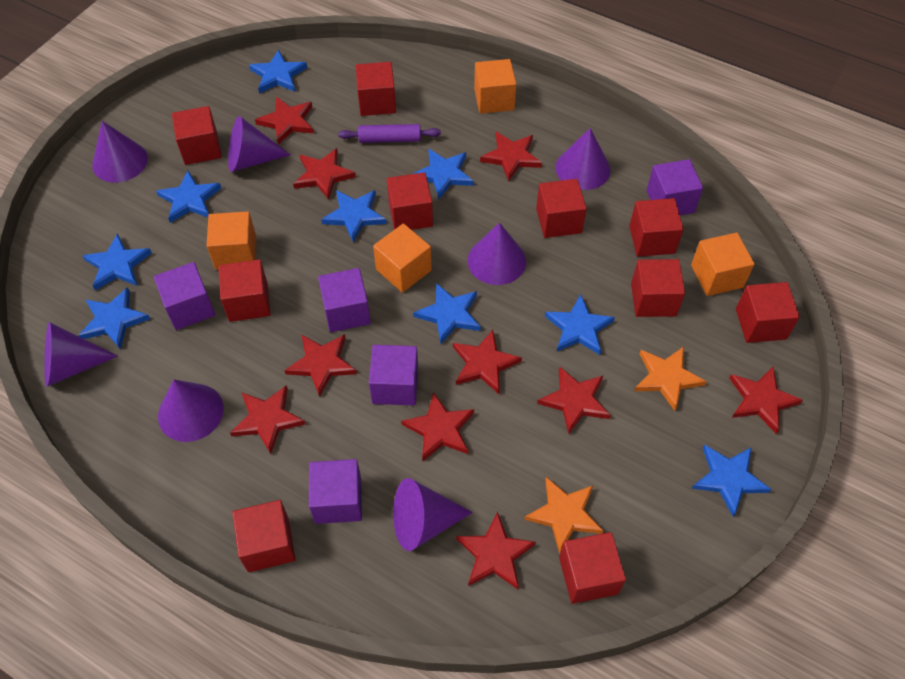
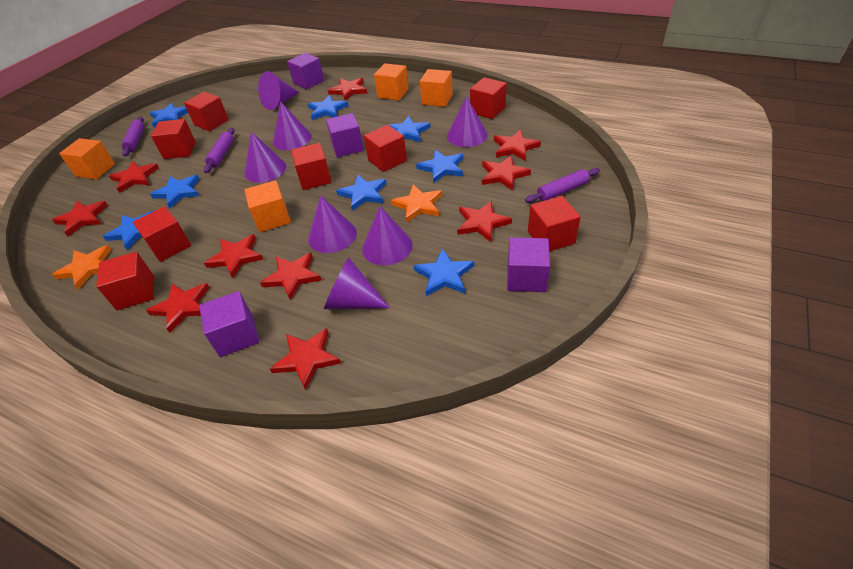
blue star: 9 -> 8
purple cube: 5 -> 4
purple rolling pin: 1 -> 3
red cube: 10 -> 8

